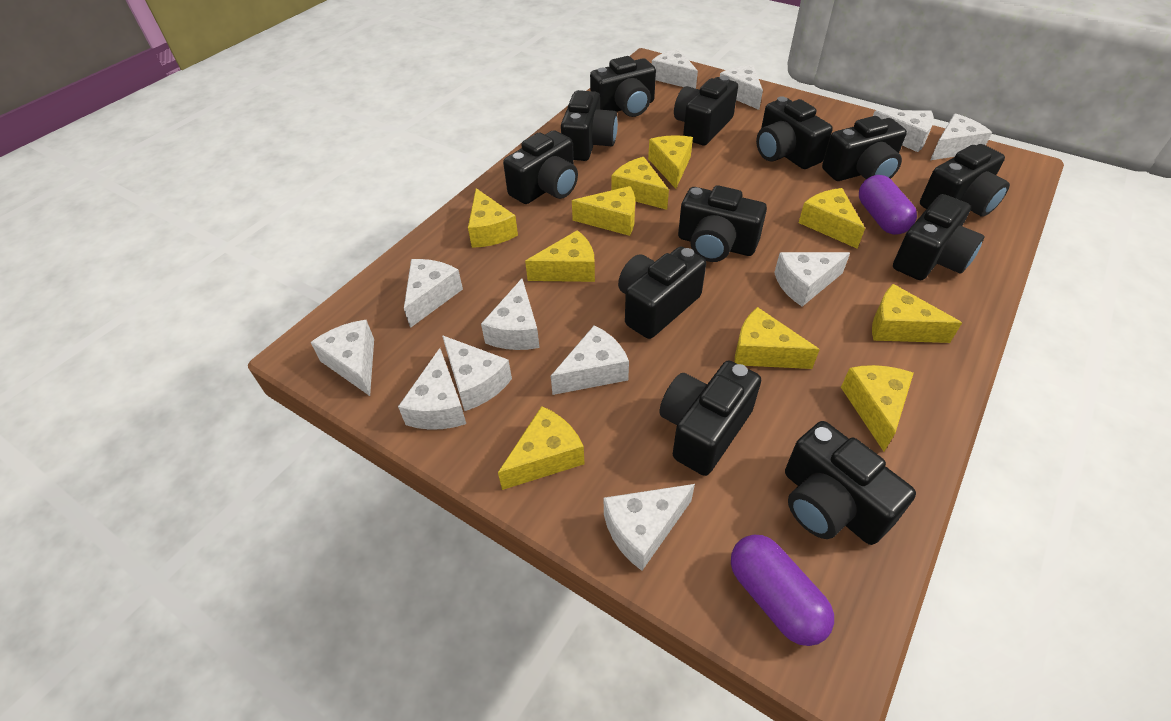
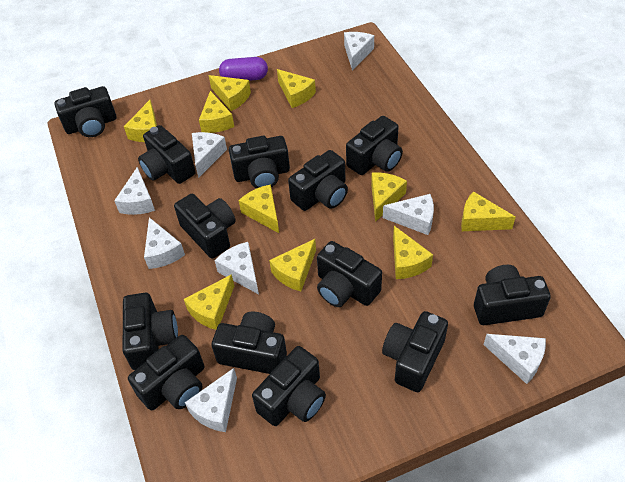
black camera: 12 -> 13
purple capsule: 2 -> 1
white cheese: 12 -> 8

